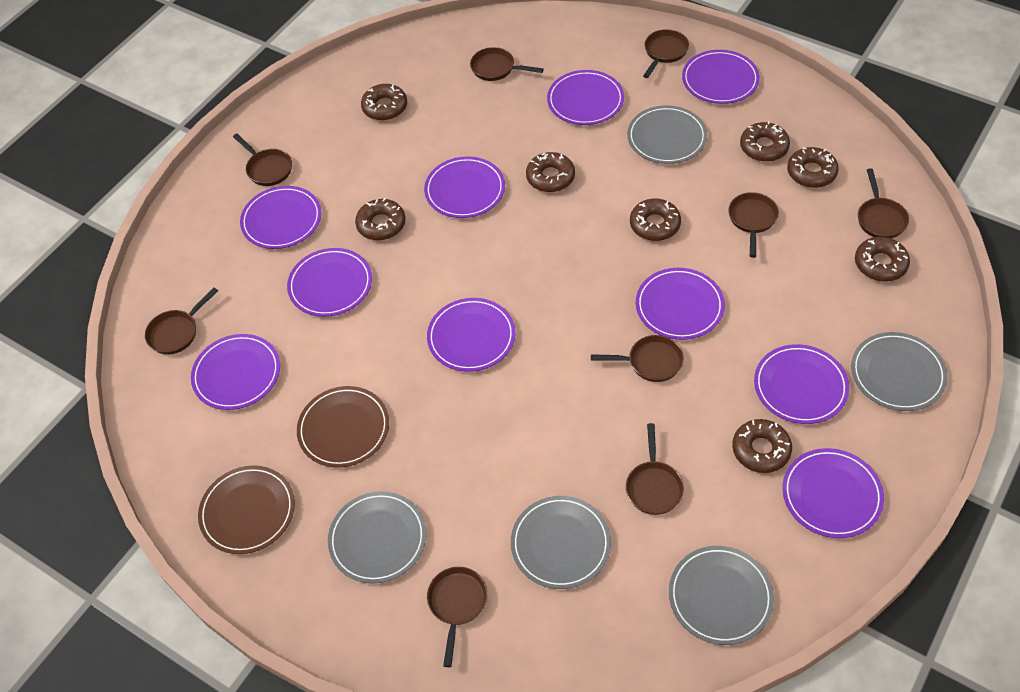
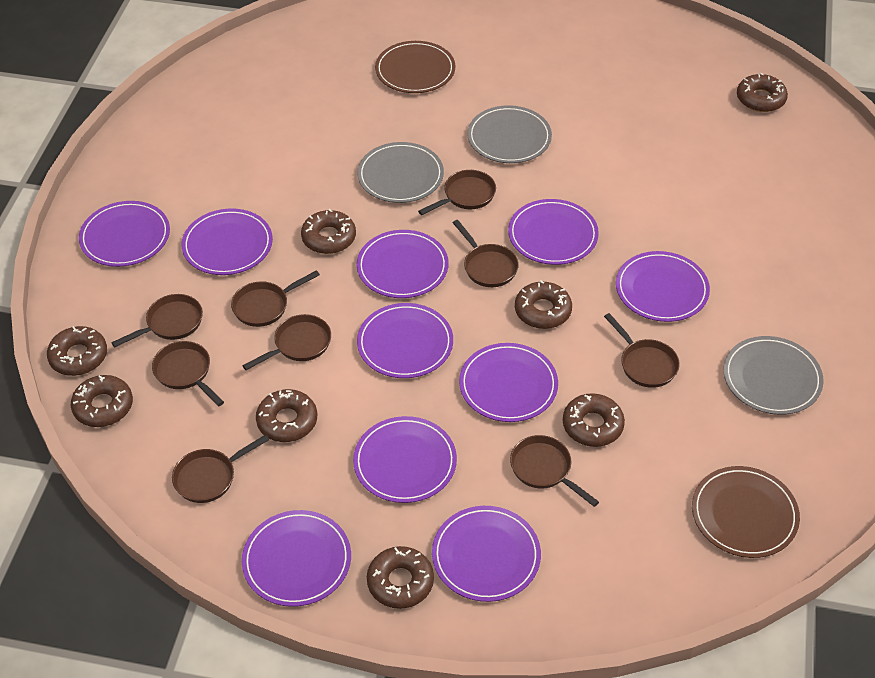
grey plate: 5 -> 3

